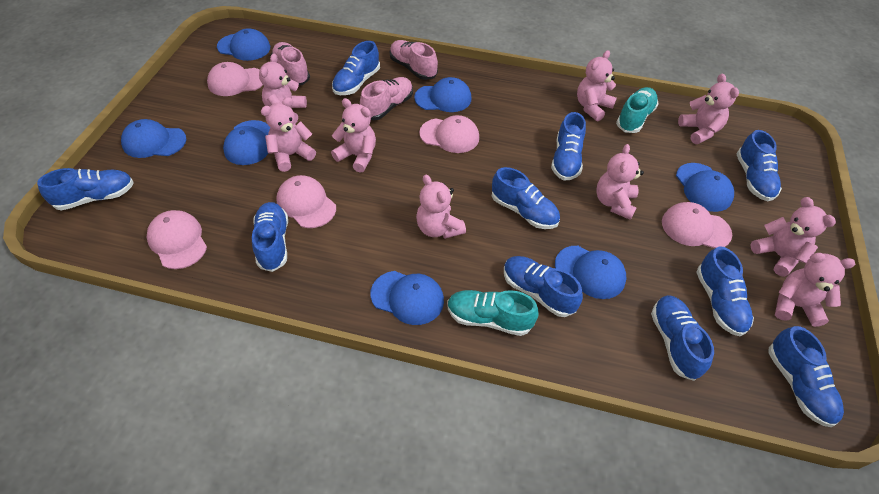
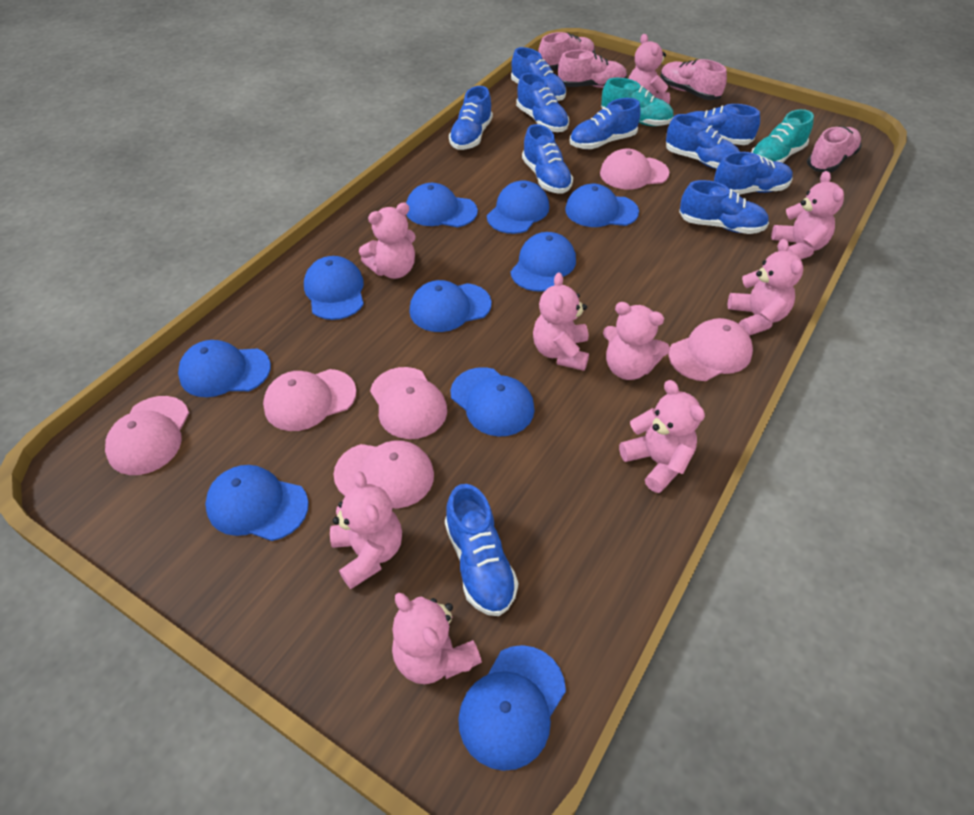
blue cap: 7 -> 10
pink cap: 5 -> 6
pink shoe: 3 -> 4

